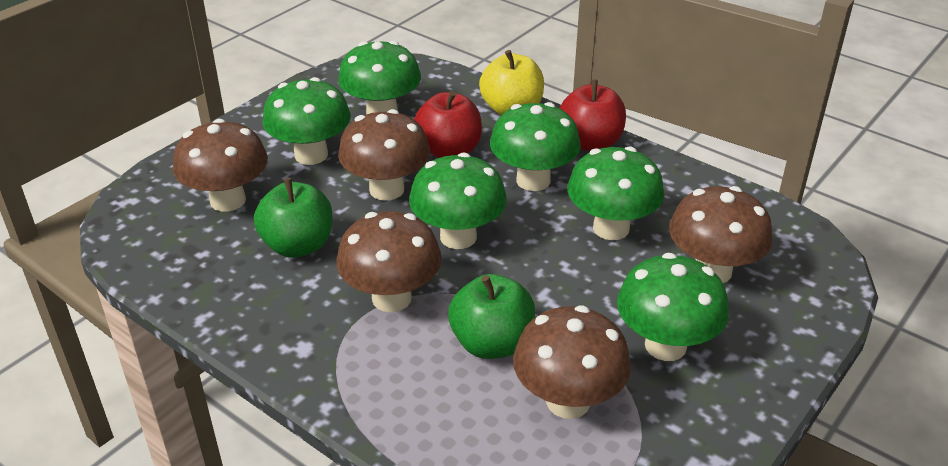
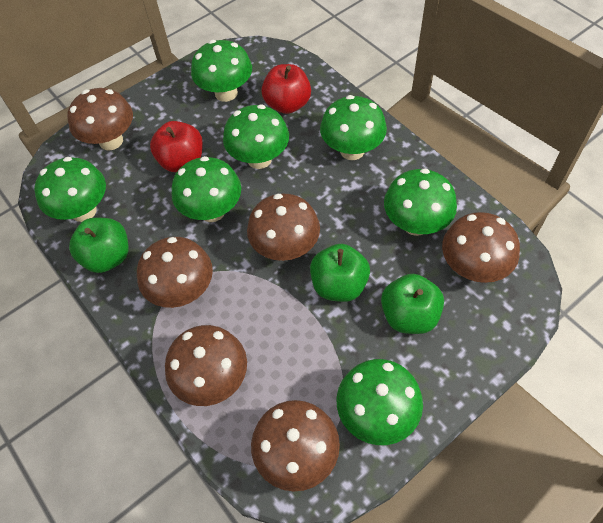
brown mushroom: 5 -> 6
green apple: 2 -> 3
green mushroom: 6 -> 7
yellow apple: 1 -> 0

